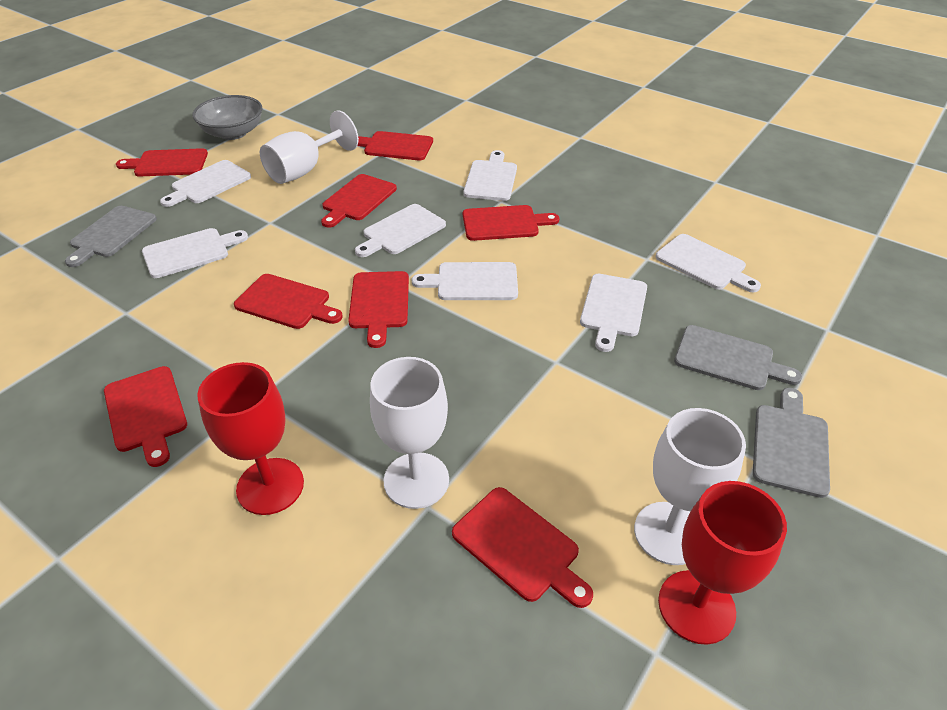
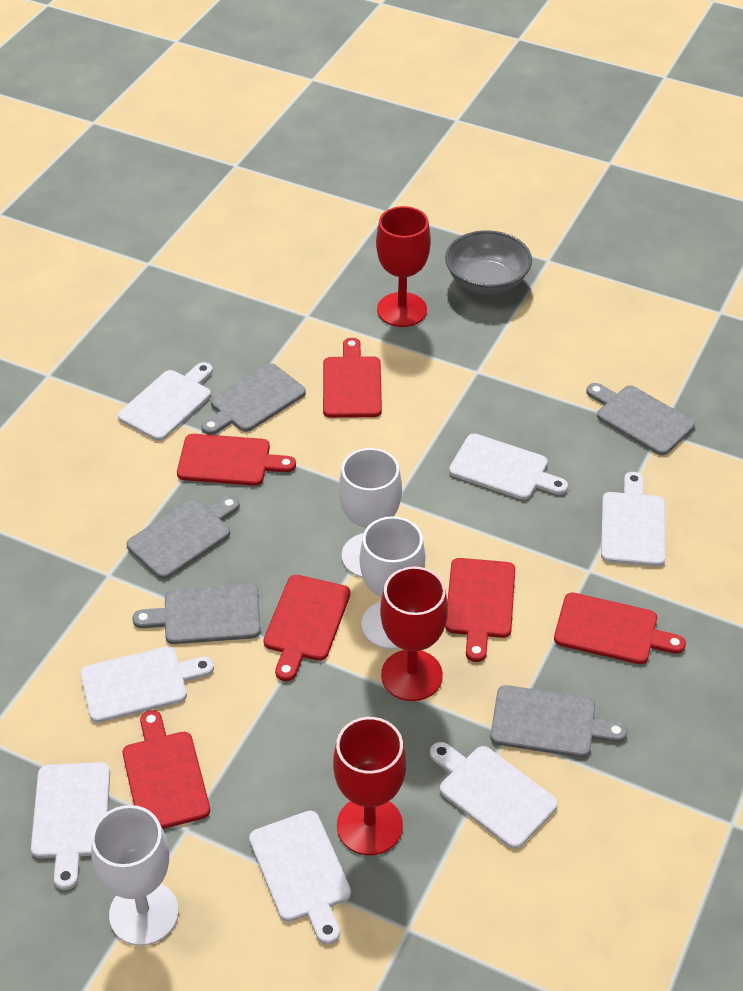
grey cutting board: 3 -> 5
red cutting board: 8 -> 6
red goblet: 2 -> 3

